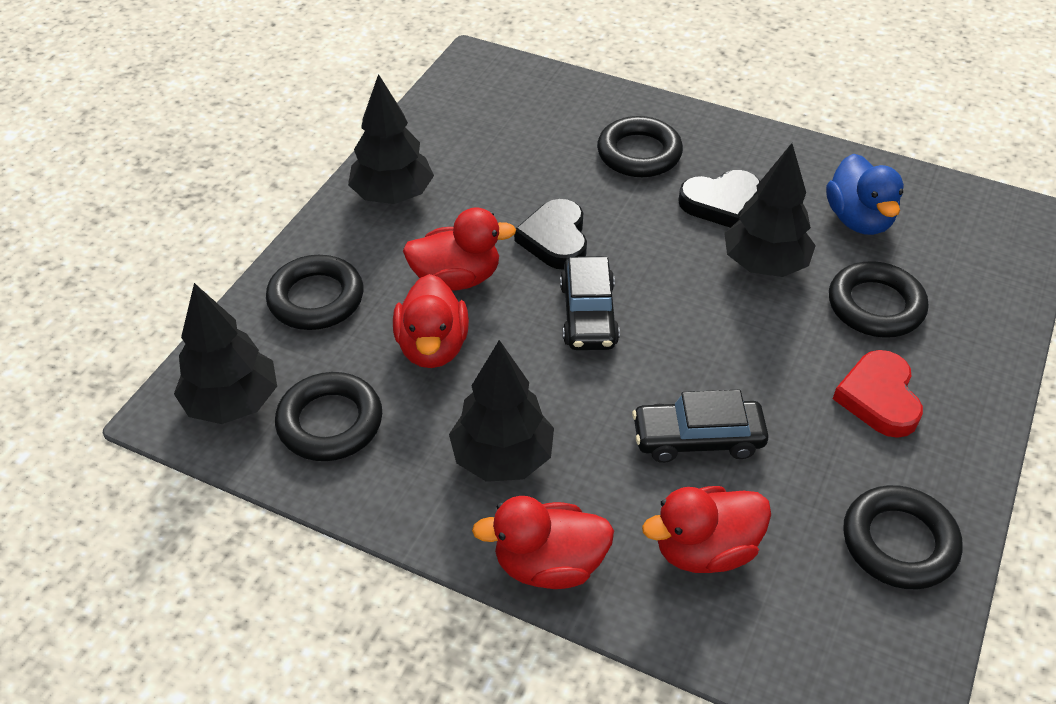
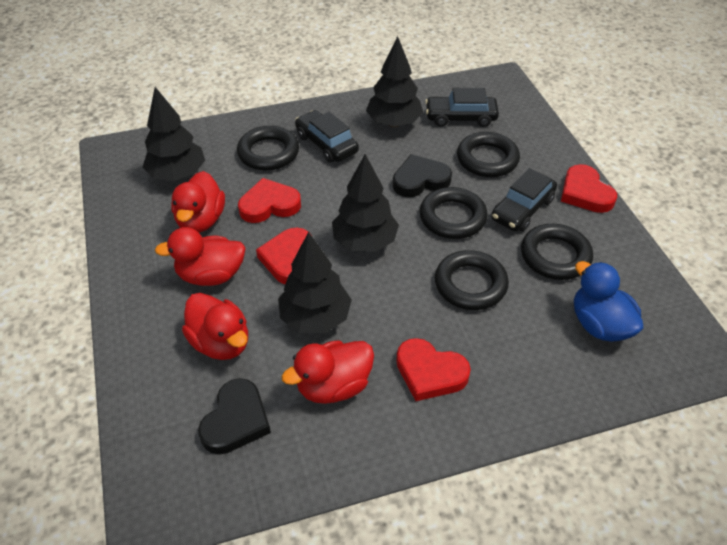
black car: 2 -> 3
red heart: 1 -> 4

